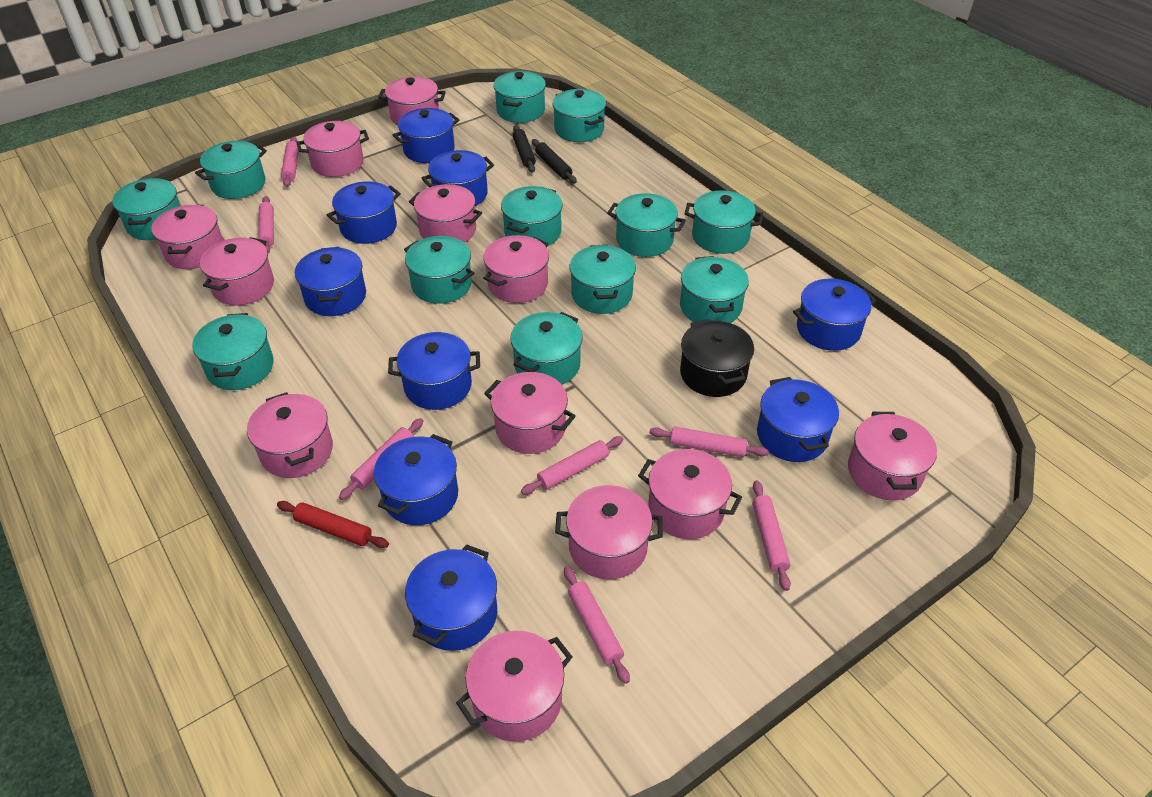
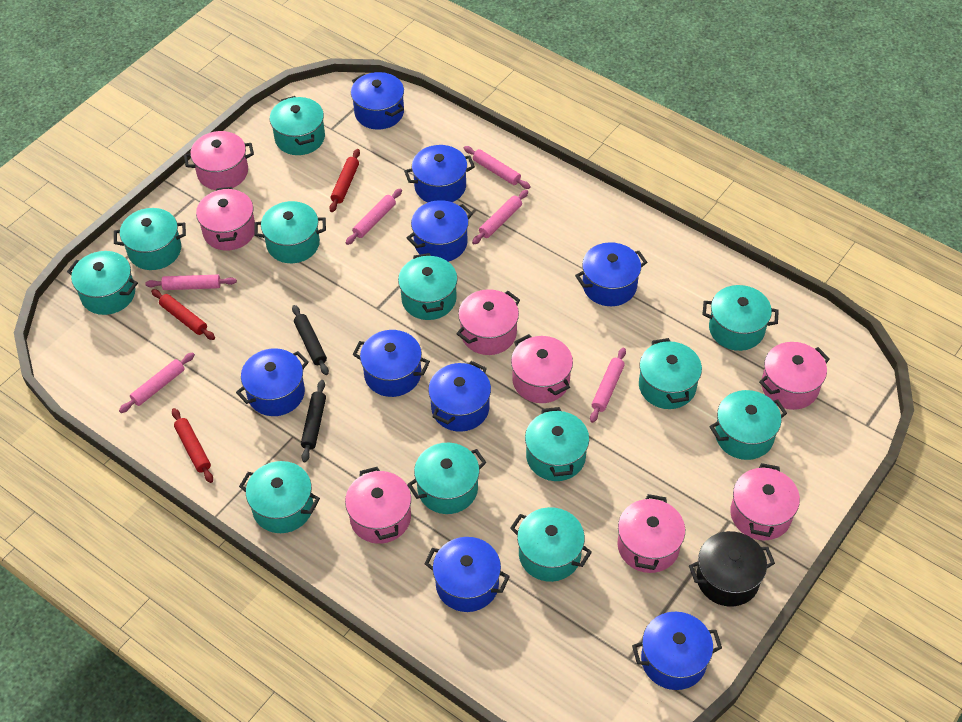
pink pot: 12 -> 8
pink rolling pin: 7 -> 6
red rolling pin: 1 -> 3

